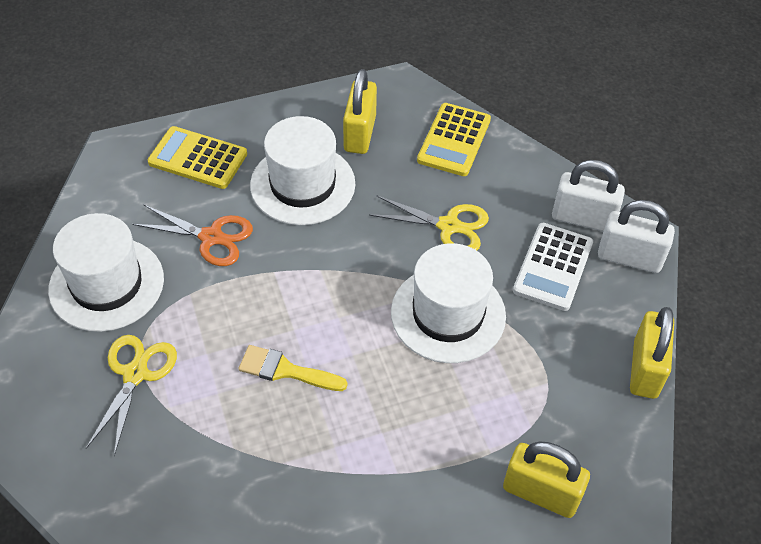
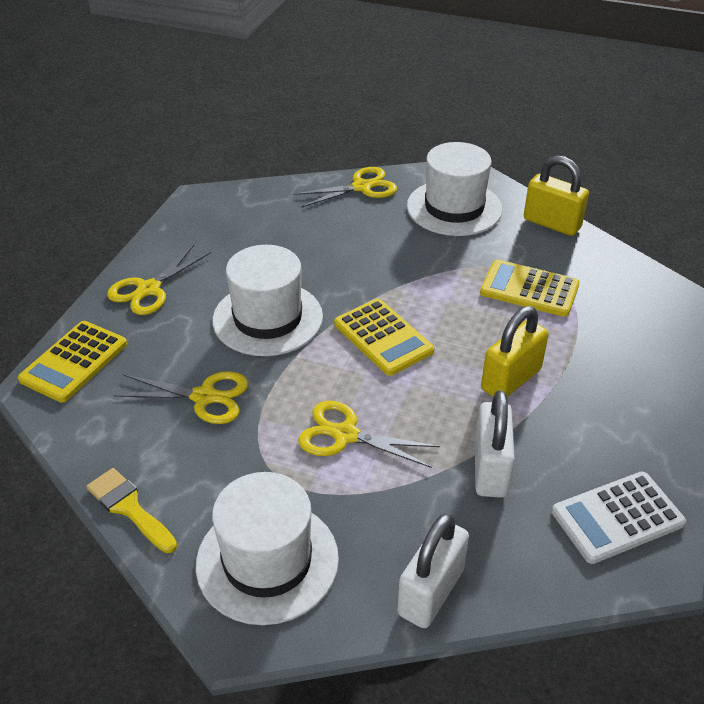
orange scissors: 1 -> 0
yellow calculator: 2 -> 3
yellow padlock: 3 -> 2
yellow scissors: 2 -> 4

